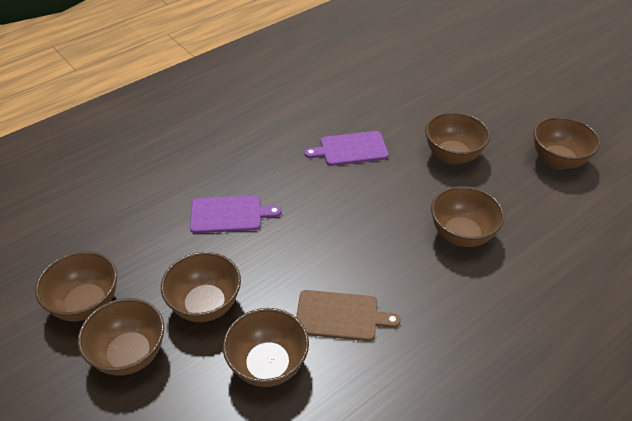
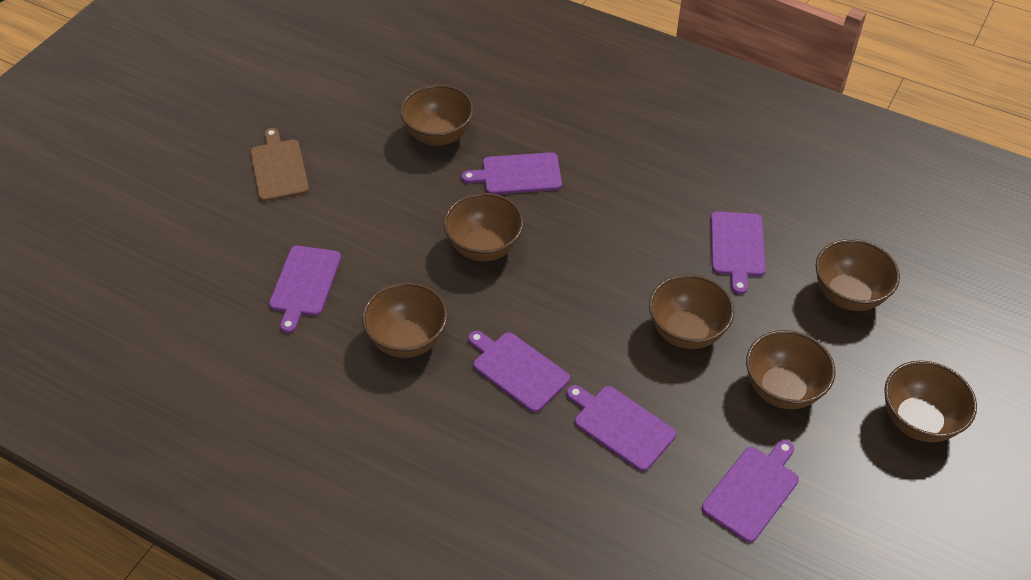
purple cutting board: 2 -> 6

